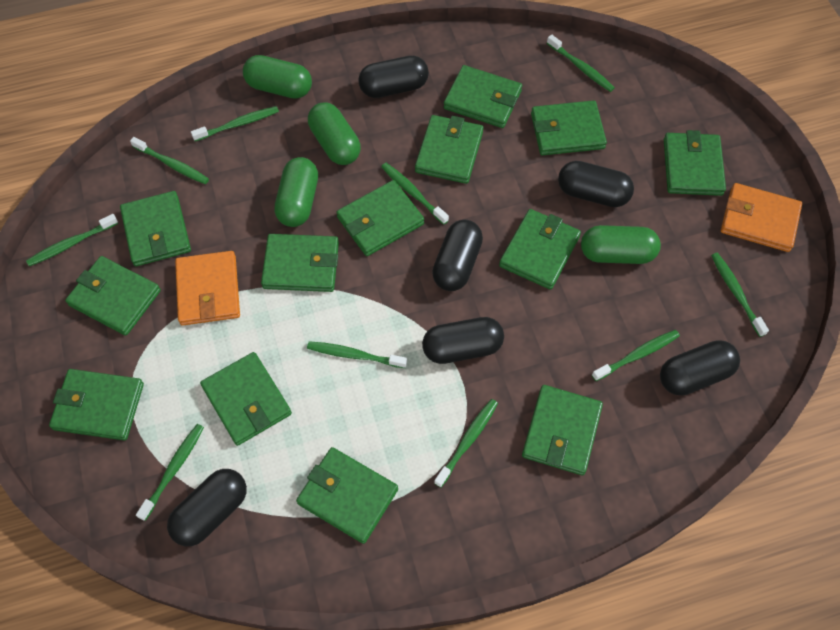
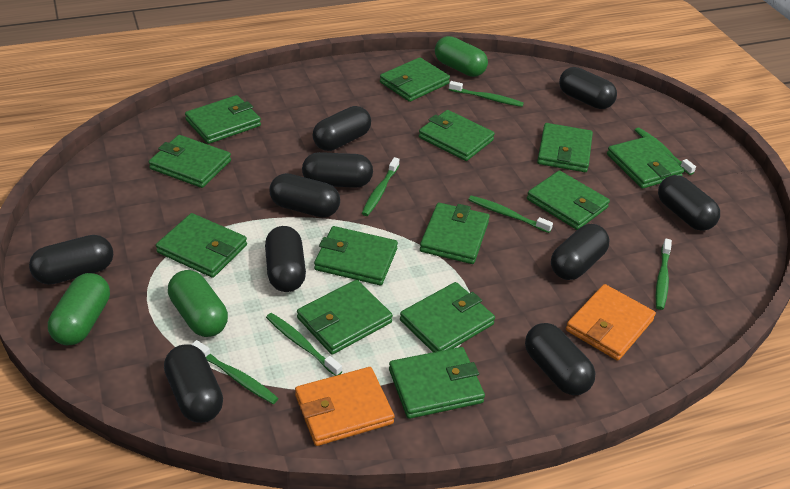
black capsule: 6 -> 10
green capsule: 4 -> 3
green toothbrush: 10 -> 7

